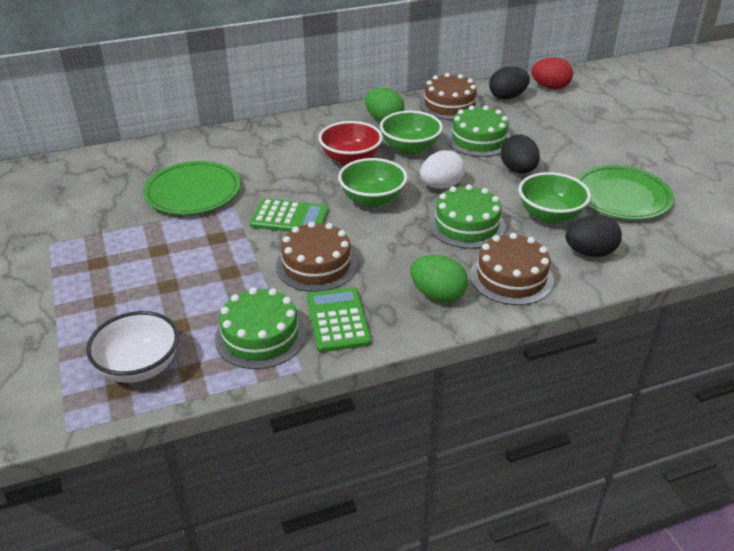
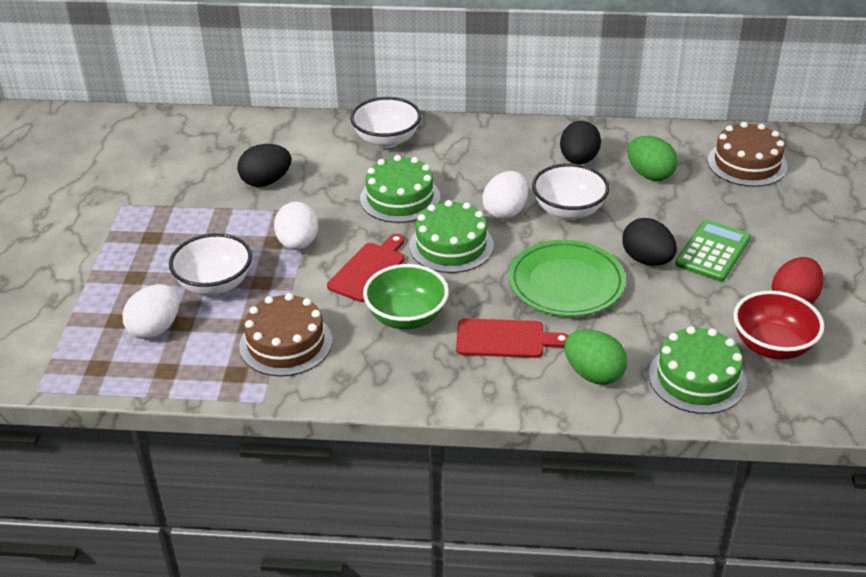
brown cake: 3 -> 2
green bowl: 3 -> 1
green calculator: 2 -> 1
green plate: 2 -> 1
red cutting board: 0 -> 2
white bowl: 1 -> 3
white egg: 1 -> 3

